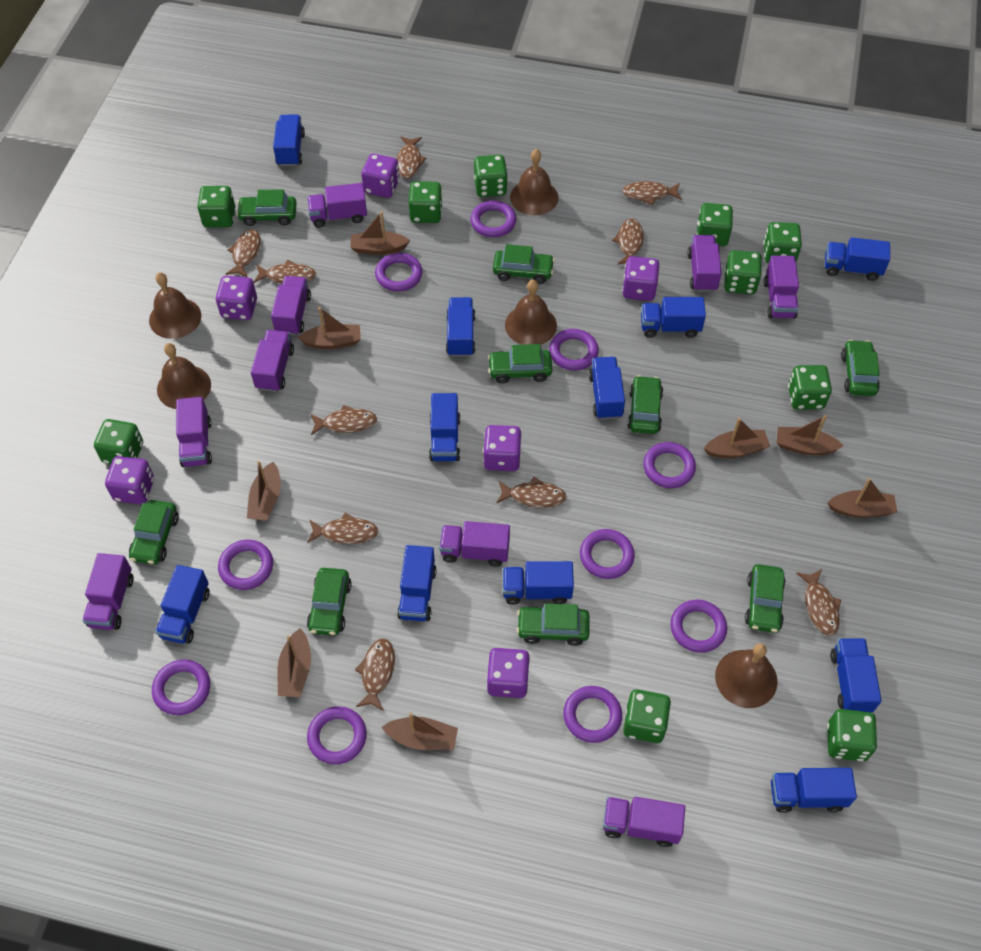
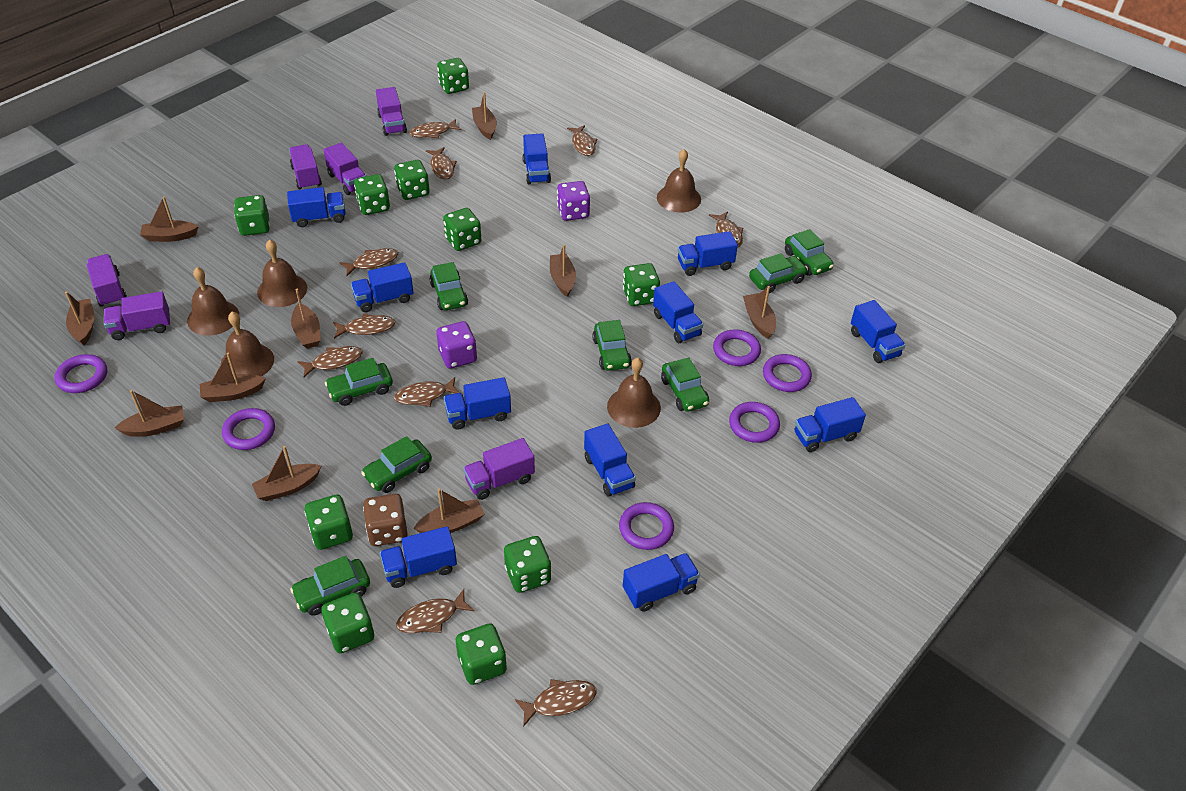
brown boat: 8 -> 10
brown dice: 0 -> 1
green car: 9 -> 8
purple dice: 6 -> 2
purple ring: 10 -> 6
purple truck: 9 -> 6

